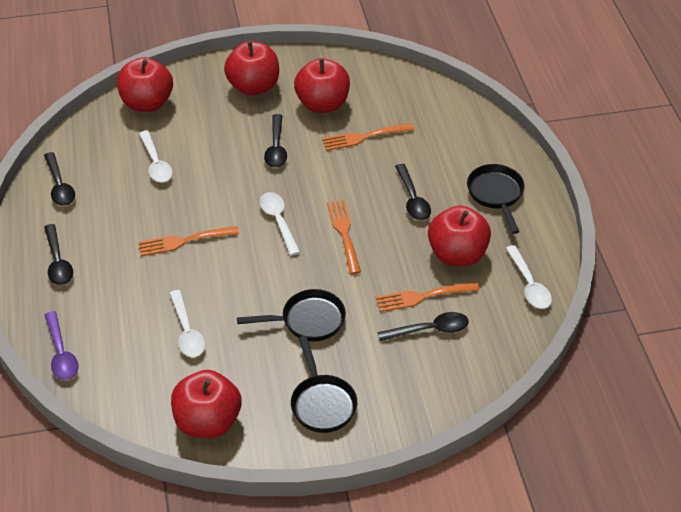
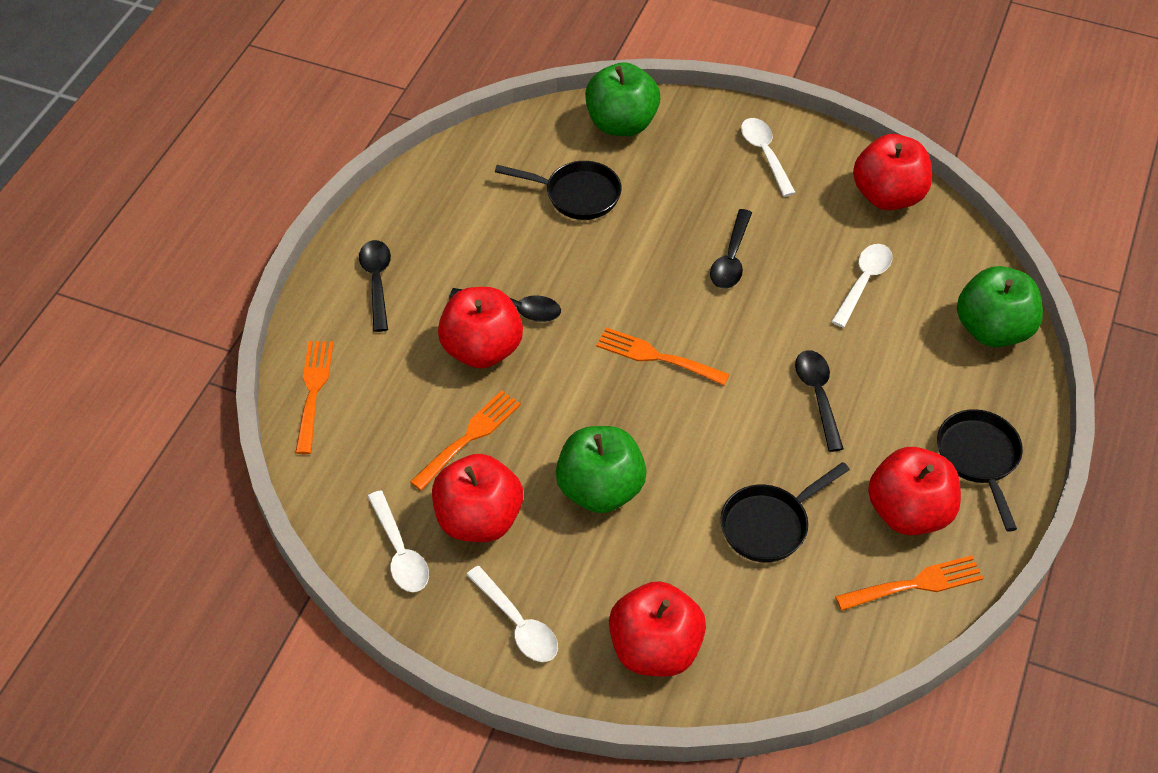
black spoon: 5 -> 4
green apple: 0 -> 3
purple spoon: 1 -> 0

